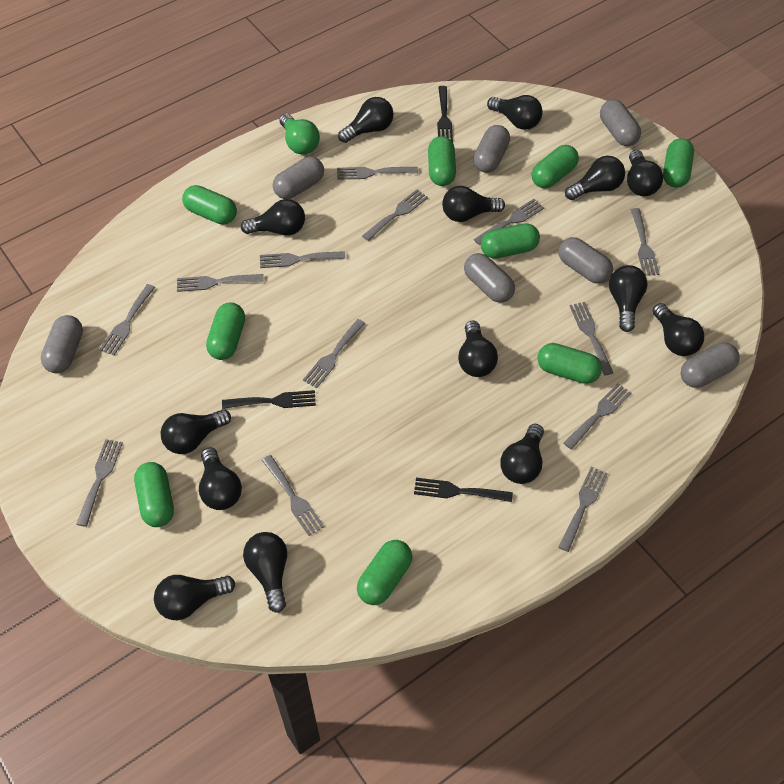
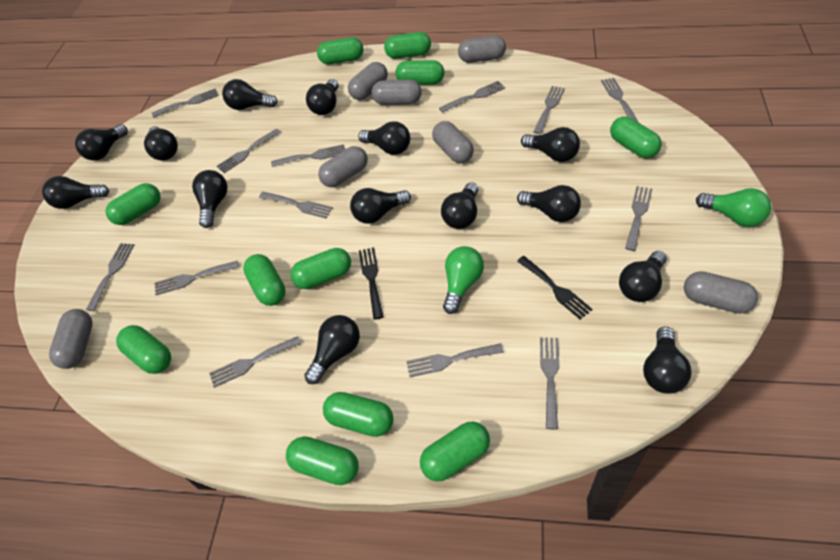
black fork: 3 -> 2
green capsule: 9 -> 11
green light bulb: 1 -> 2

